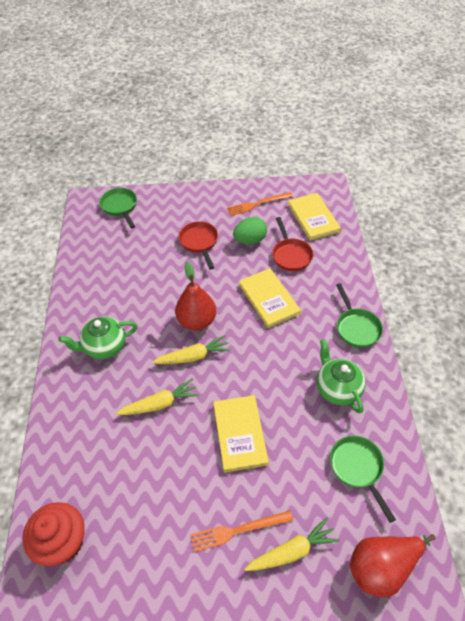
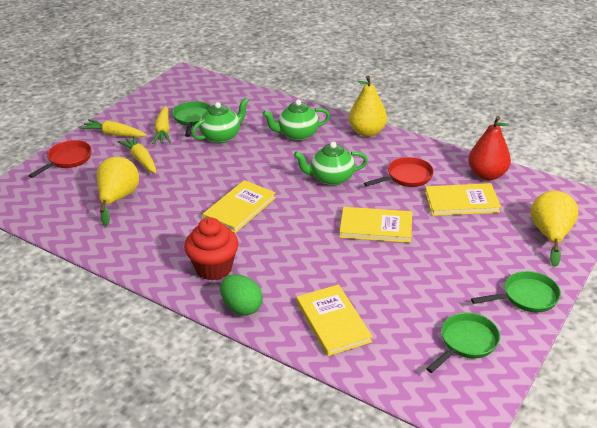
green teapot: 2 -> 3
orange fork: 2 -> 0
red pear: 2 -> 1
yellow book: 3 -> 4
yellow pear: 0 -> 3

